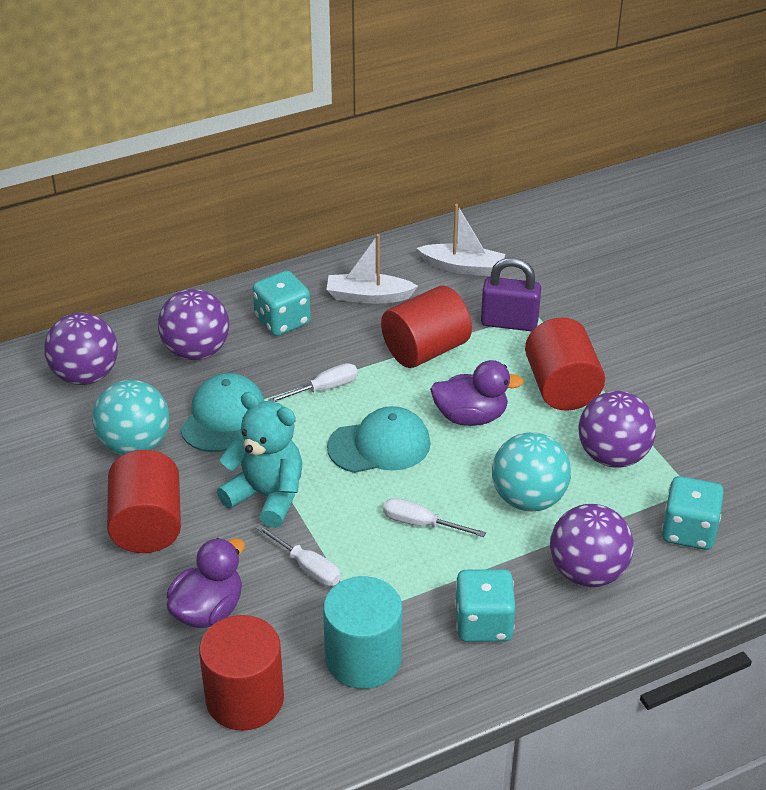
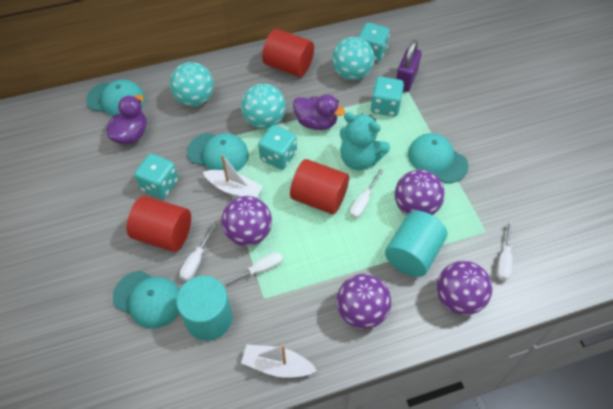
red cylinder: 4 -> 3
turquoise ball: 2 -> 3
turquoise cap: 2 -> 4
turquoise cylinder: 1 -> 2
turquoise dice: 3 -> 4
white screwdriver: 3 -> 4

